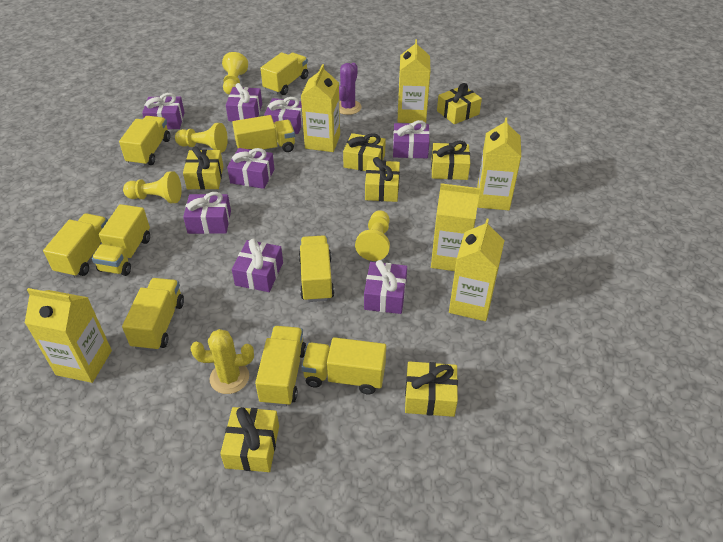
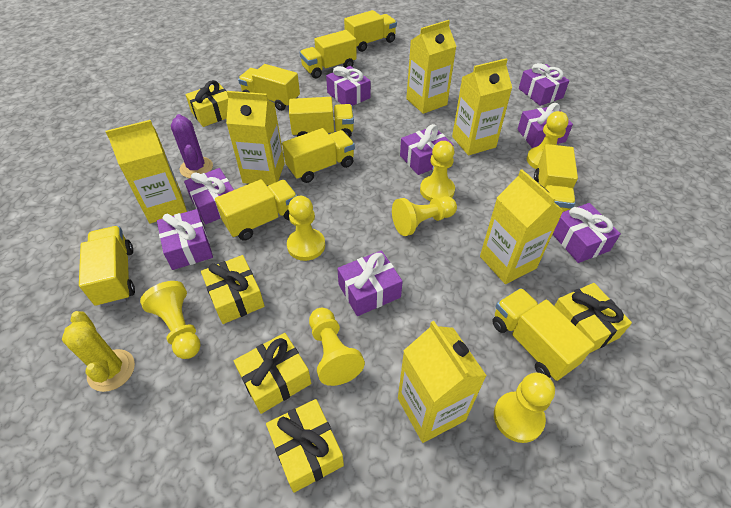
yellow gift: 7 -> 5
yellow pawn: 4 -> 7

